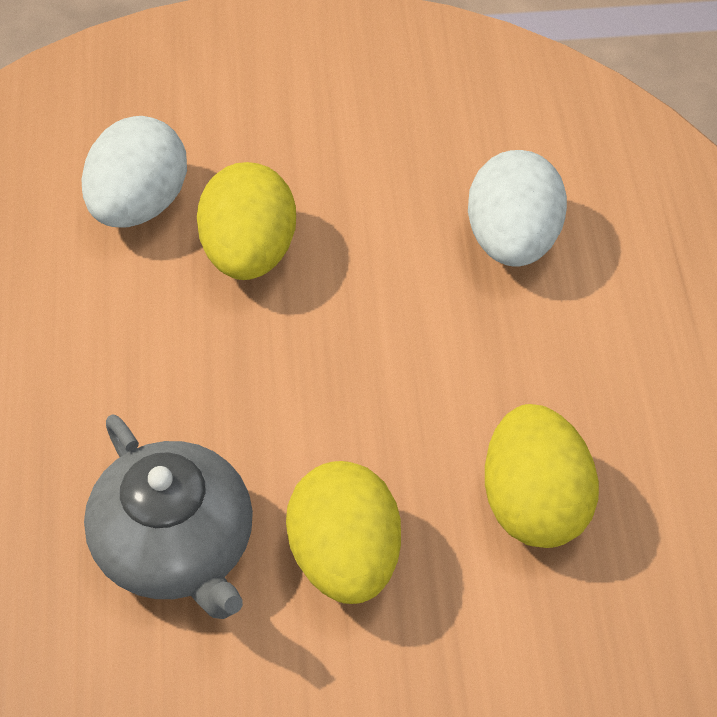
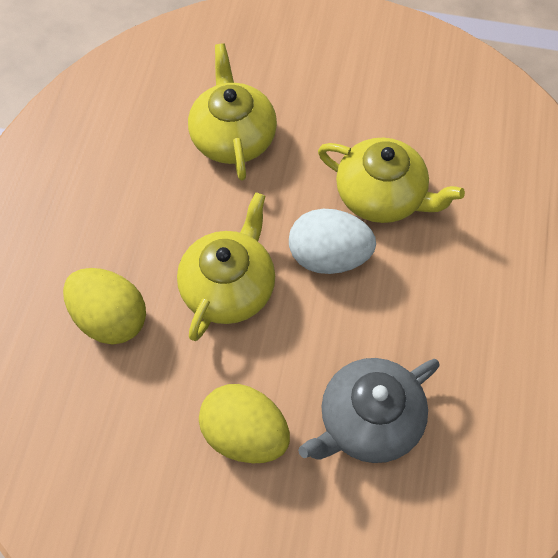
white egg: 2 -> 1
yellow egg: 3 -> 2
yellow teapot: 0 -> 3

